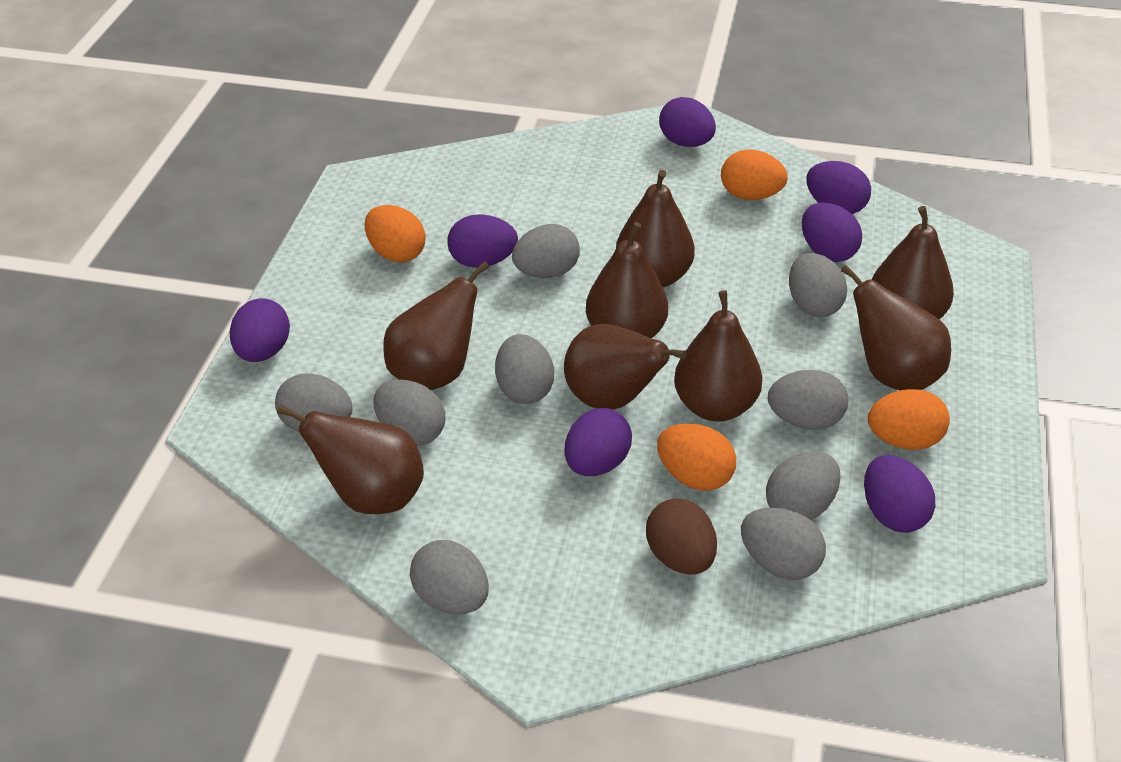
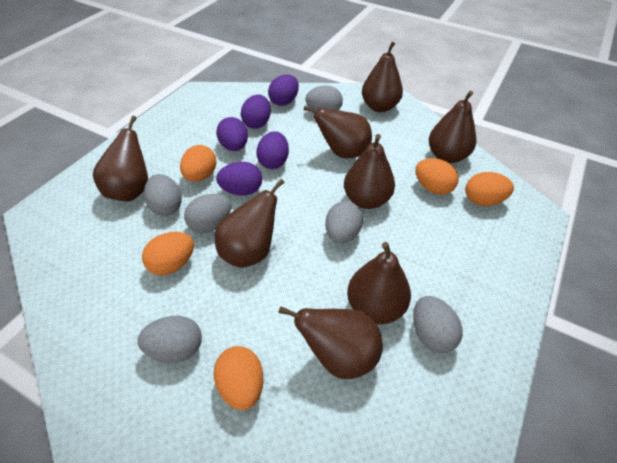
brown egg: 1 -> 0
grey egg: 9 -> 6
orange egg: 4 -> 5
purple egg: 7 -> 5

